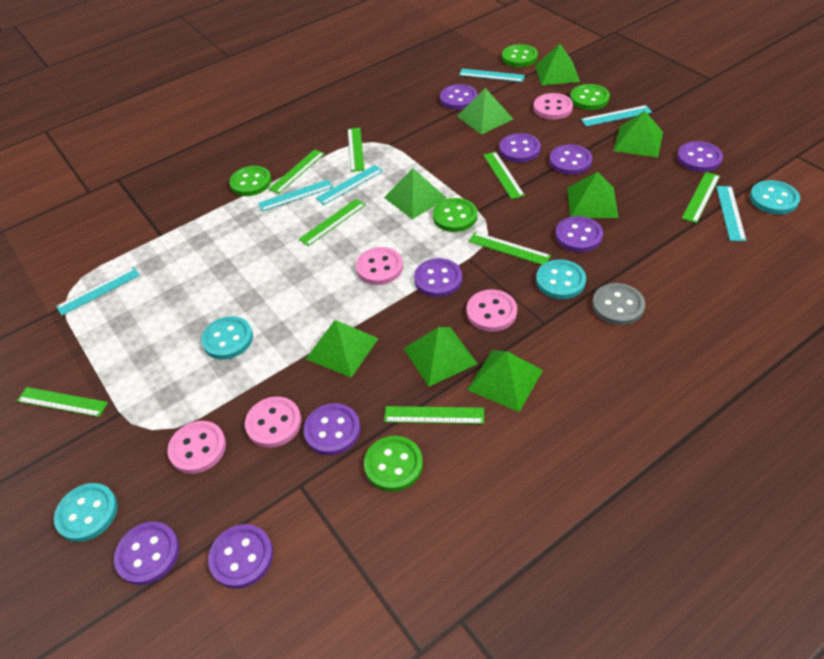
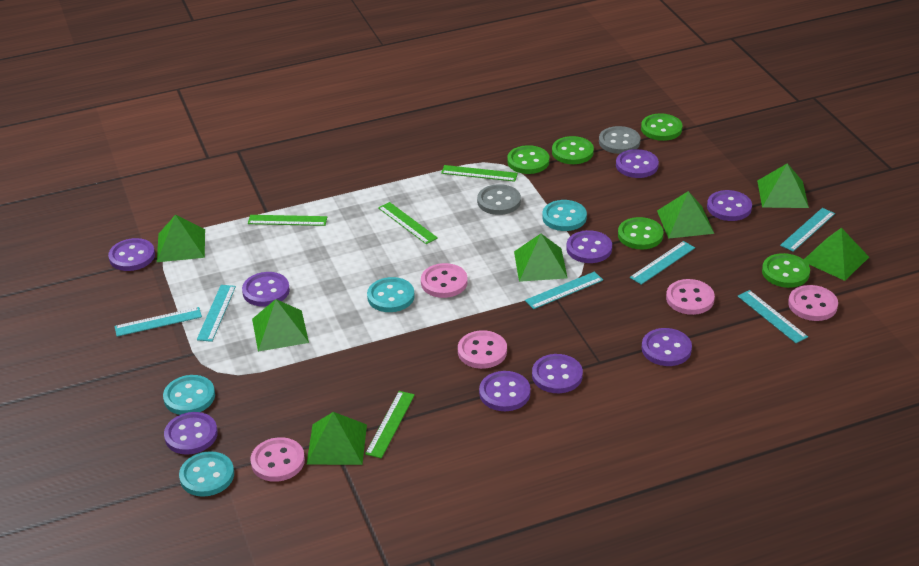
green pyramid: 8 -> 7
green ruler: 8 -> 4
grey button: 1 -> 2

